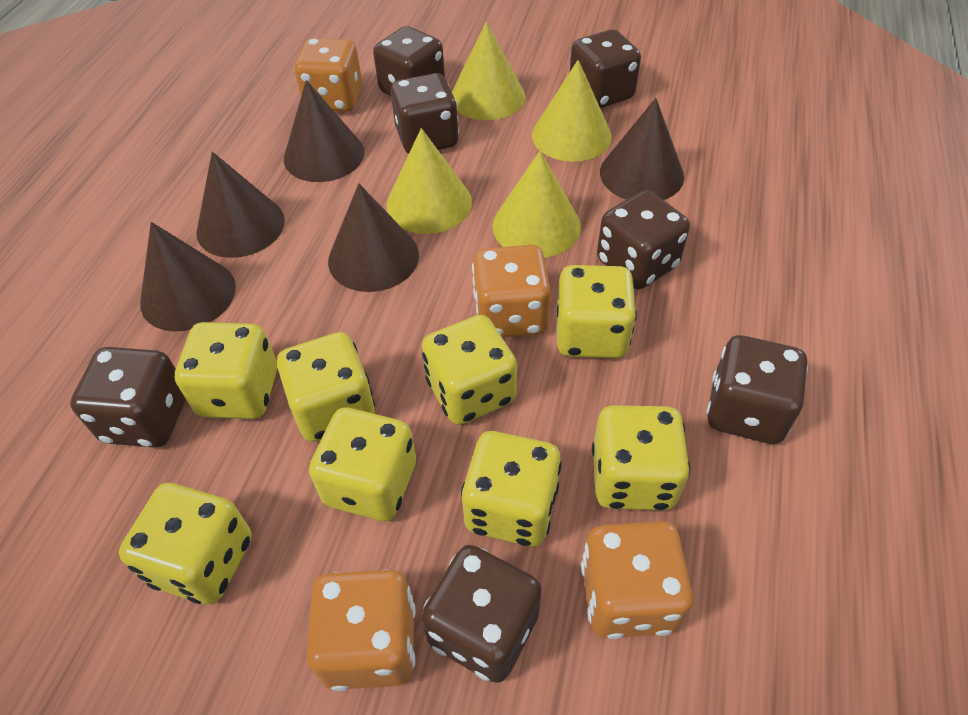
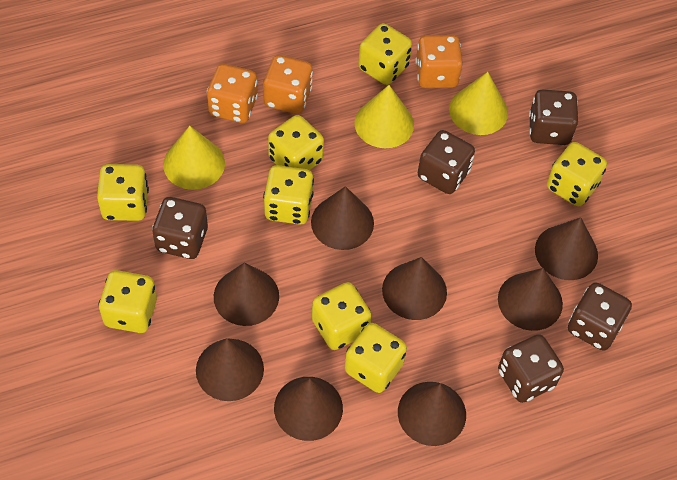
brown cone: 5 -> 8
brown dice: 7 -> 5
orange dice: 4 -> 3
yellow cone: 4 -> 3

